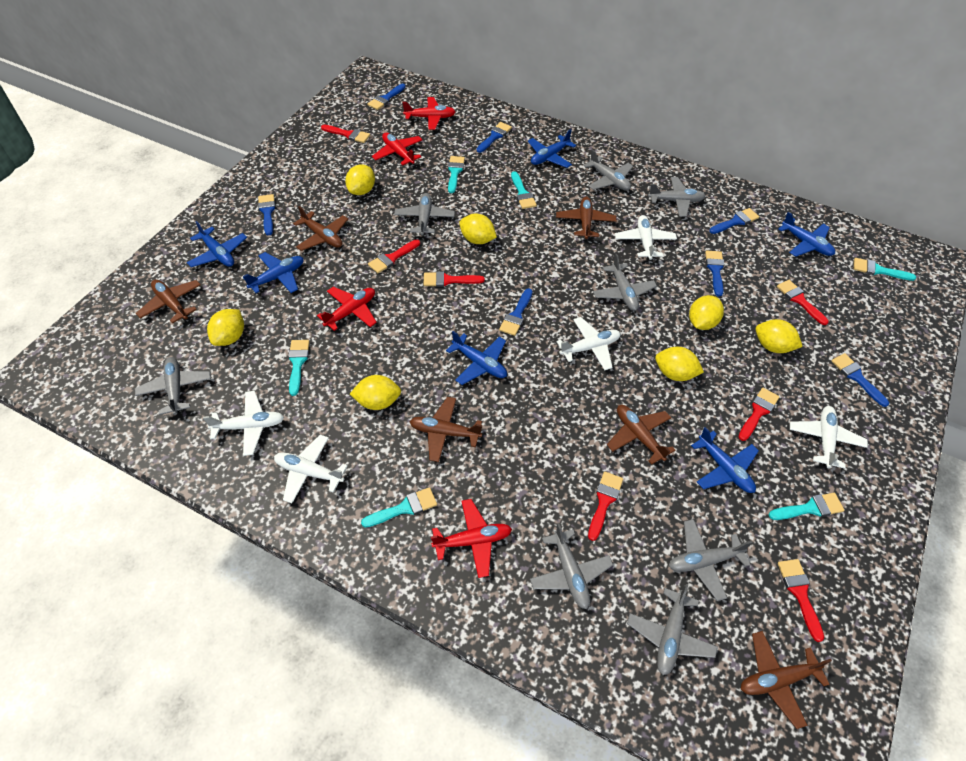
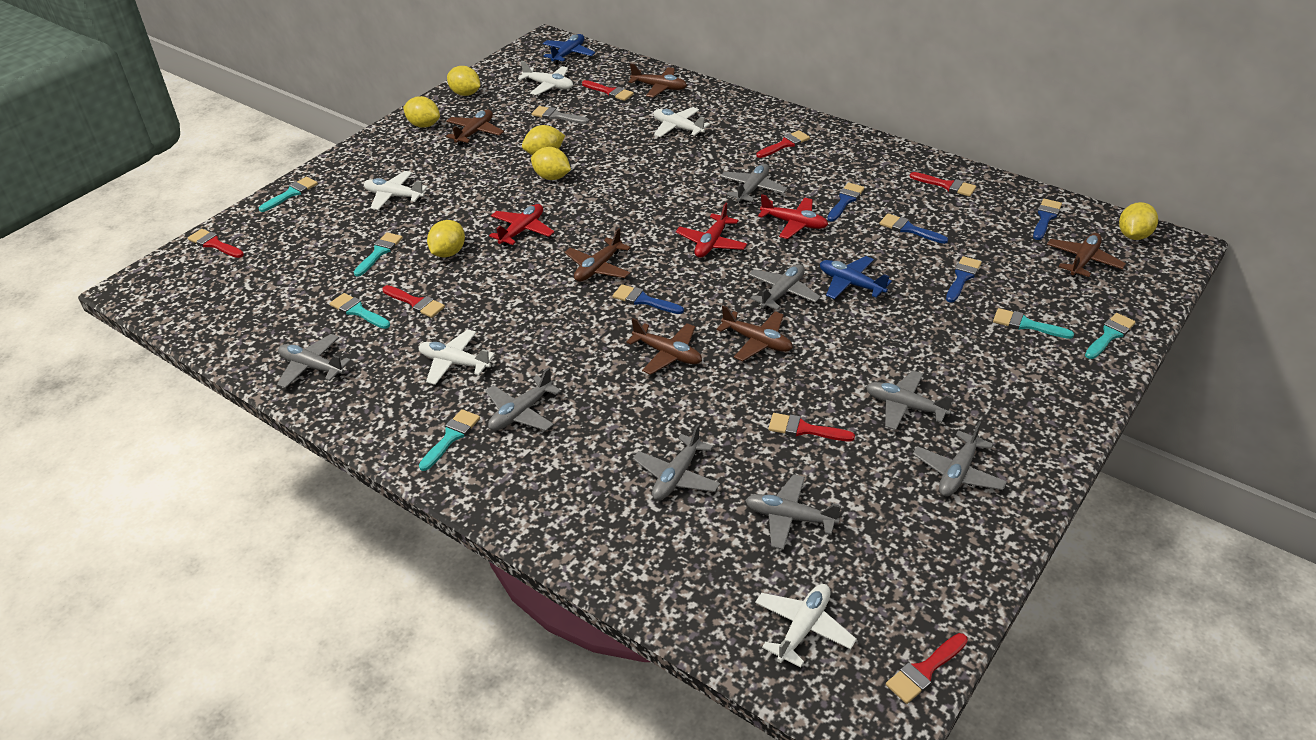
blue brush: 7 -> 5
blue plane: 6 -> 2
grey brush: 0 -> 1
red plane: 4 -> 3
yellow lemon: 7 -> 6

